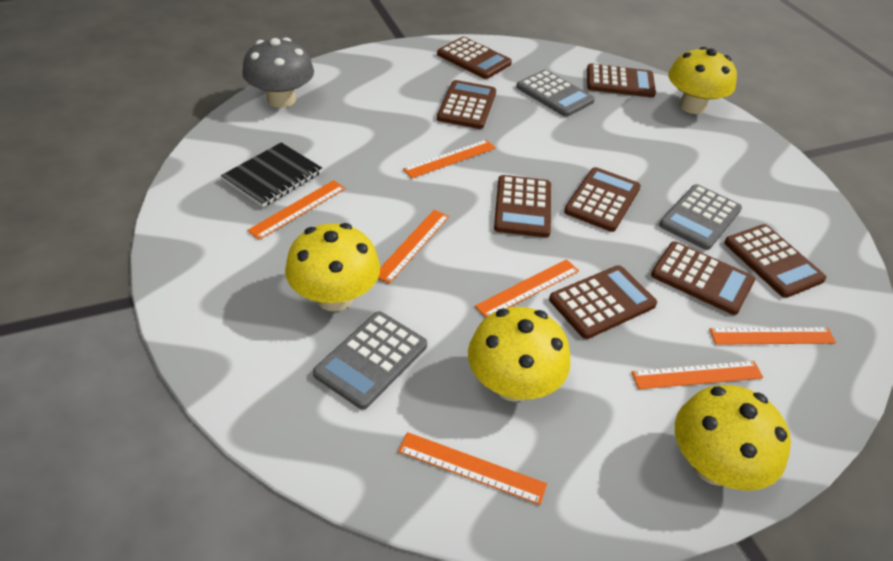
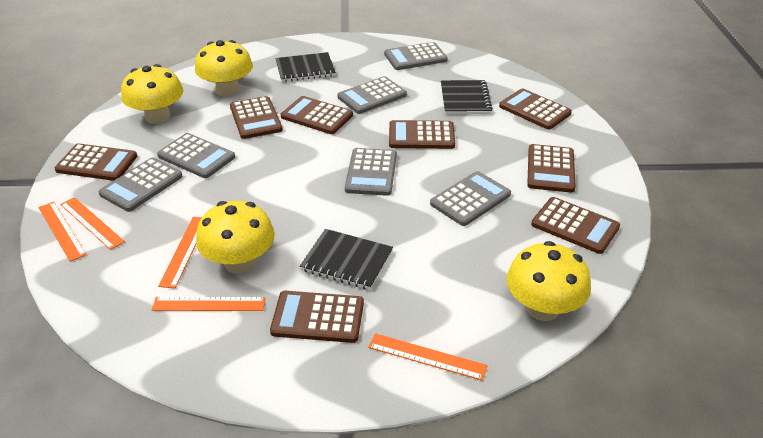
black notebook: 1 -> 3
grey calculator: 3 -> 6
grey mushroom: 1 -> 0
orange ruler: 7 -> 5

